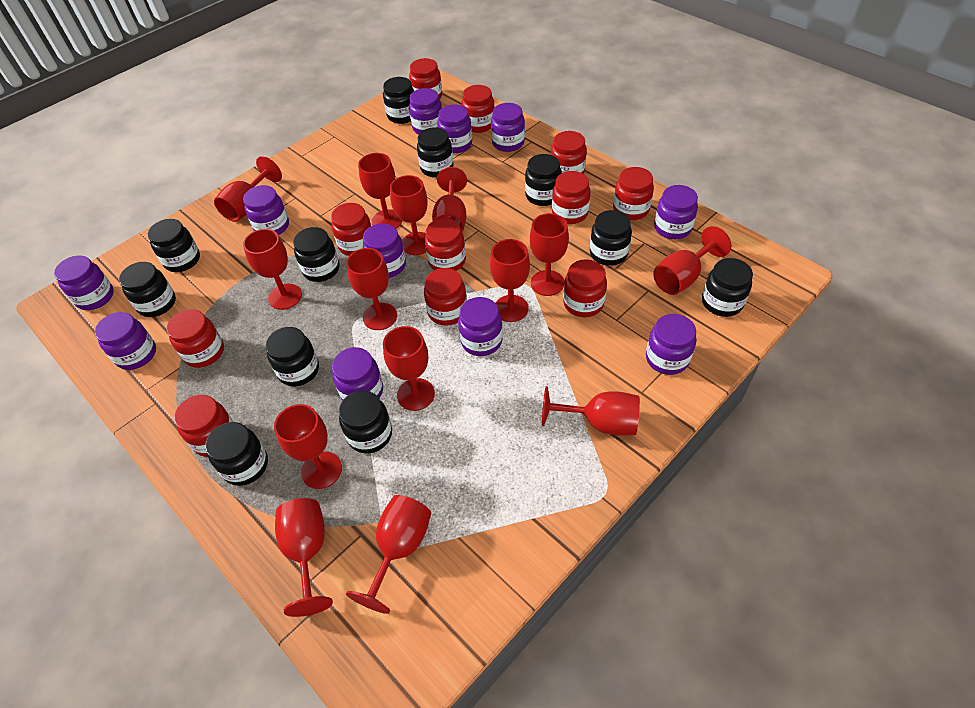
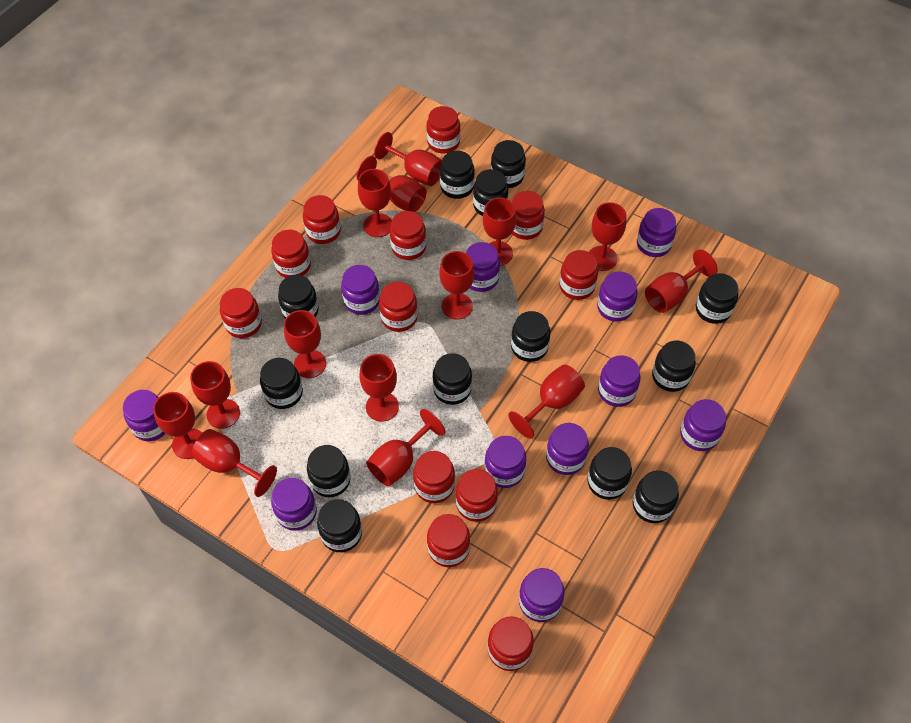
black jar: 11 -> 13
red jar: 11 -> 12

